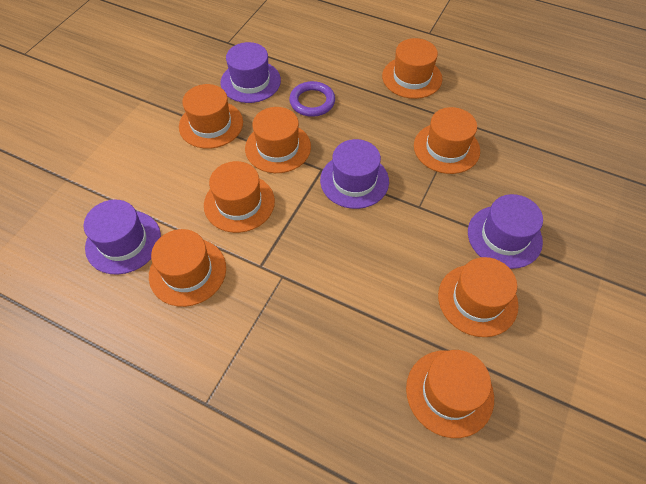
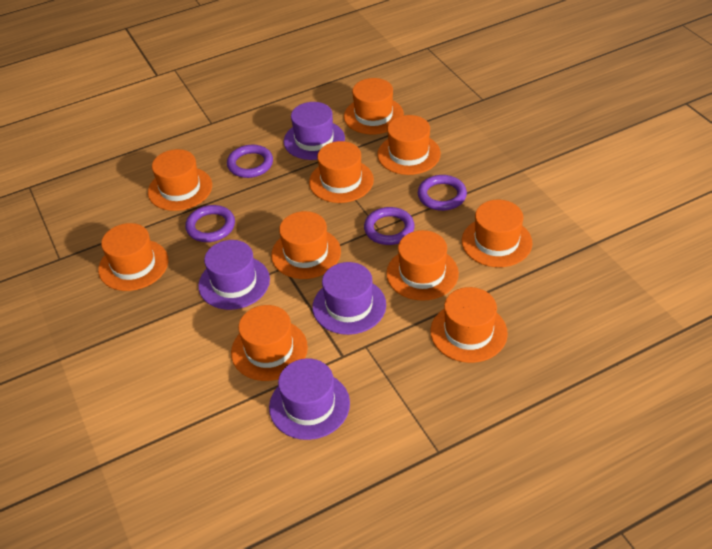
orange hat: 8 -> 10
purple ring: 1 -> 4

